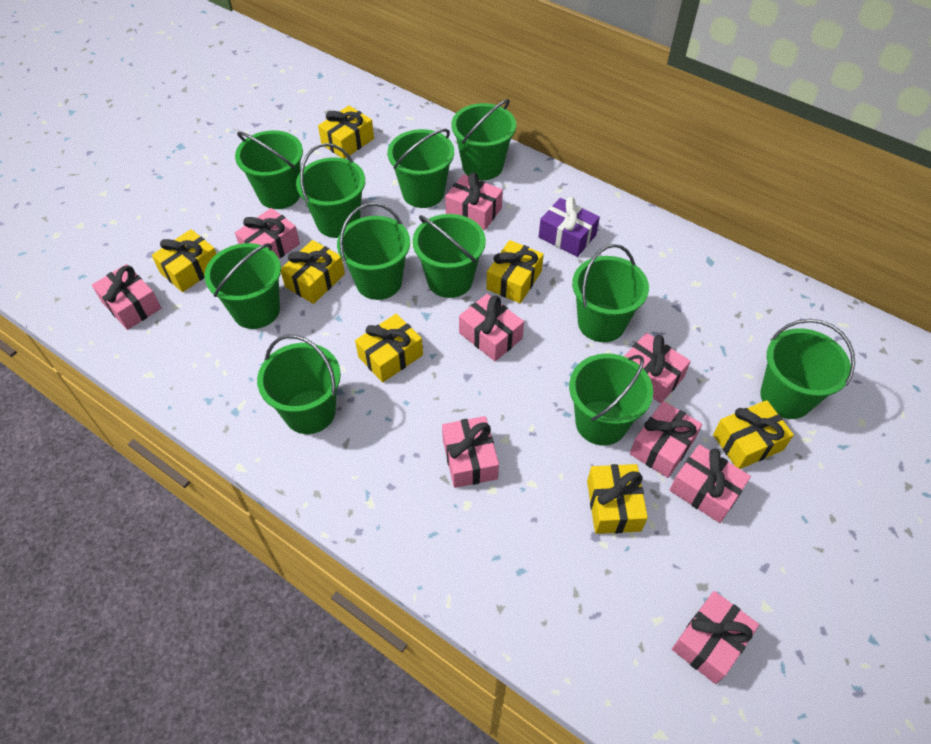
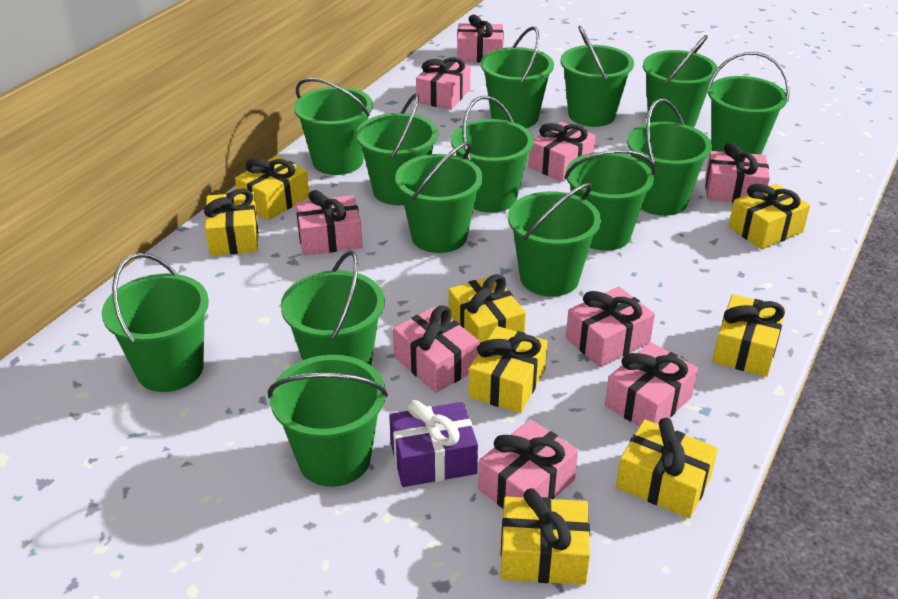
green bucket: 11 -> 14
yellow gift: 7 -> 8

